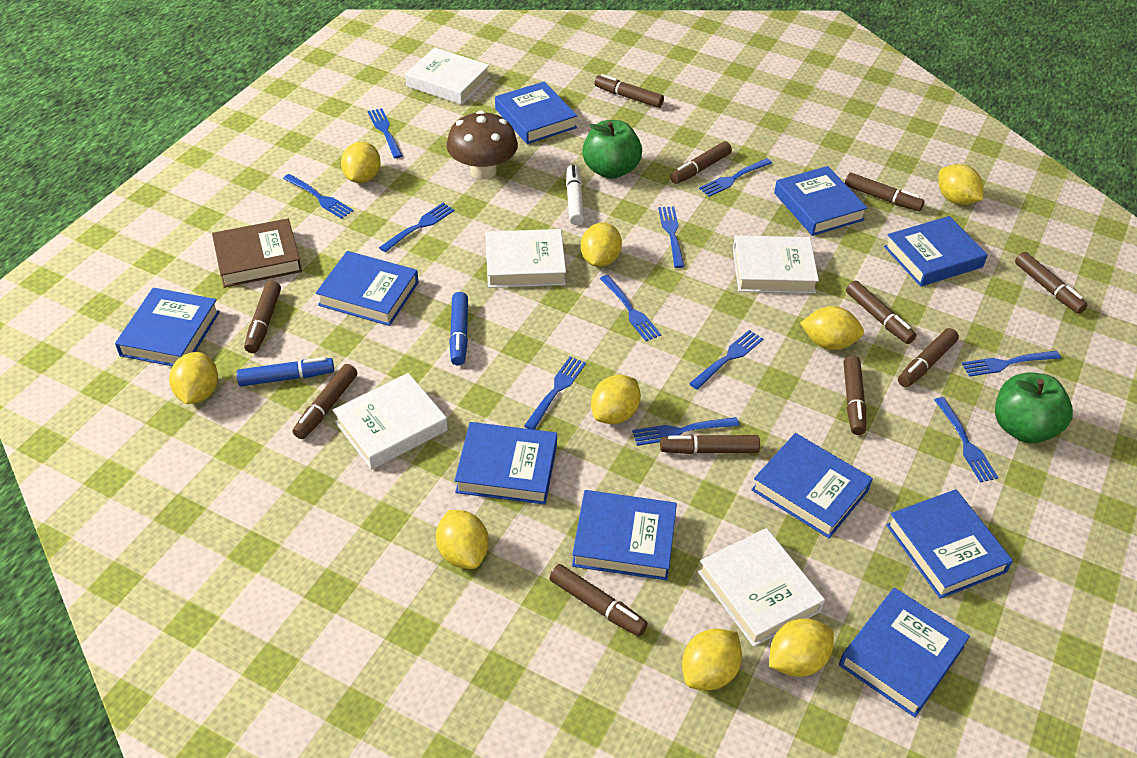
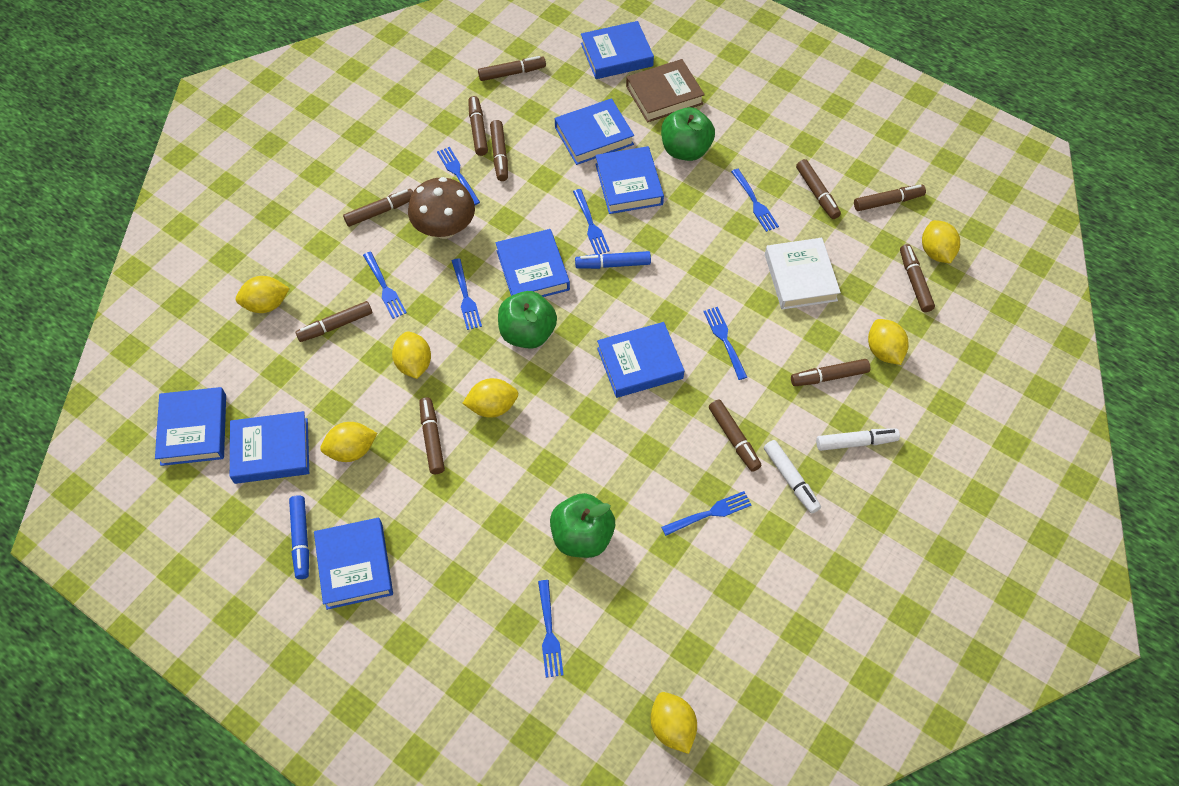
blue book: 10 -> 8
blue fork: 11 -> 8
green apple: 2 -> 3
white book: 5 -> 1
white marker: 1 -> 2
yellow lemon: 9 -> 7

